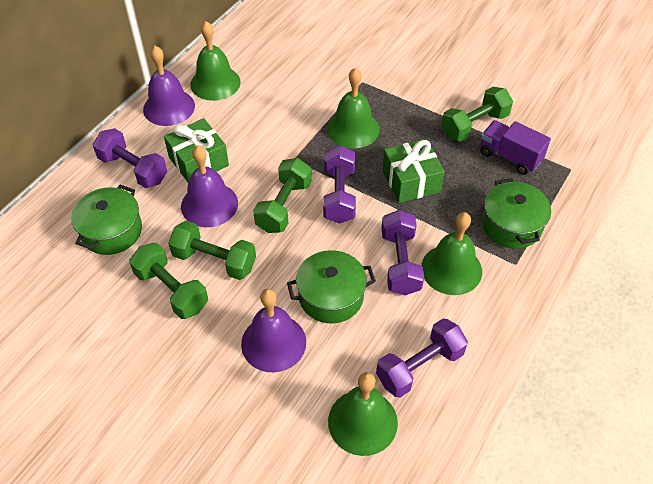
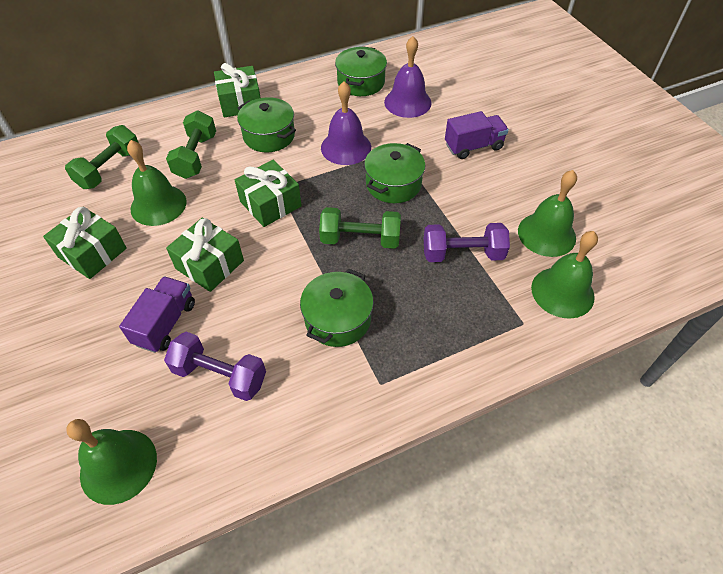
green dumbbell: 4 -> 3
green gift: 2 -> 4
green pot: 3 -> 4
purple bell: 3 -> 2
purple dumbbell: 4 -> 2
purple truck: 1 -> 2

